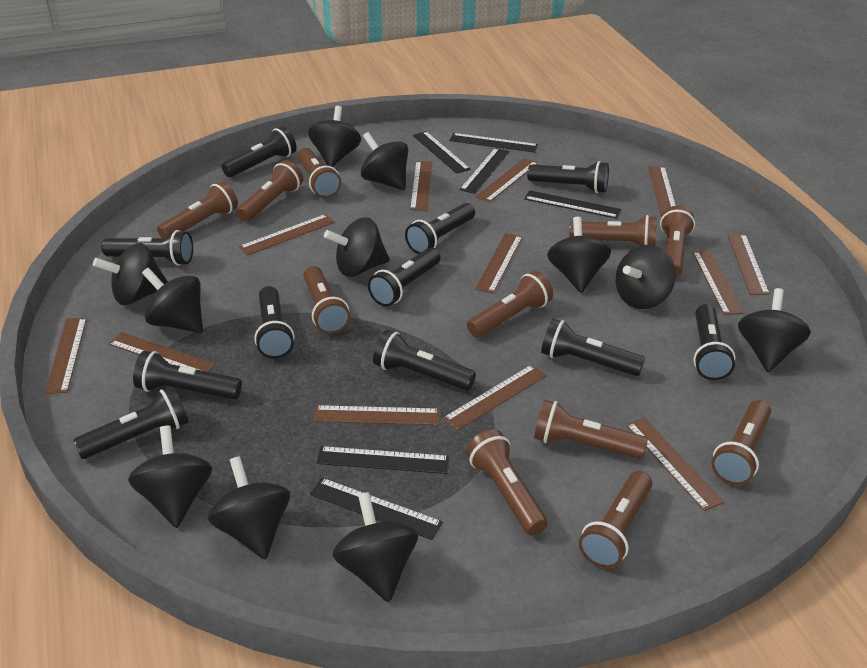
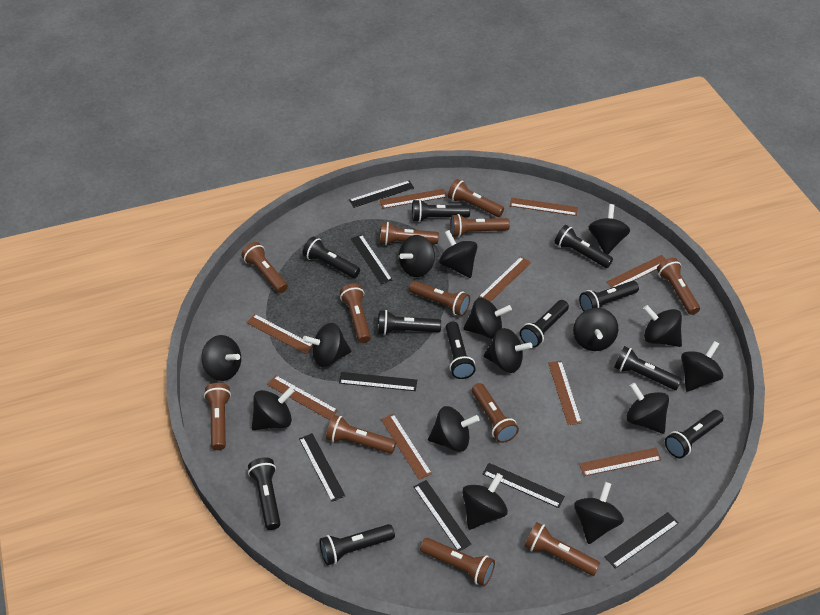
black ruler: 6 -> 7
black spinning top: 11 -> 15
brown flashlight: 11 -> 12
brown ruler: 12 -> 9

